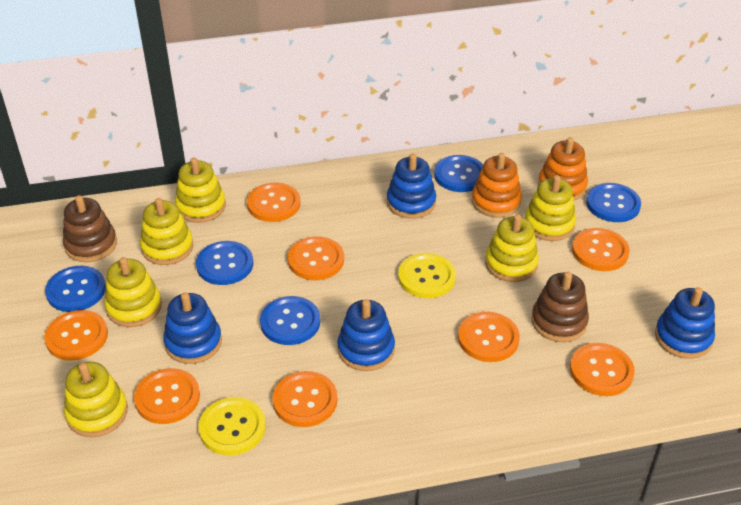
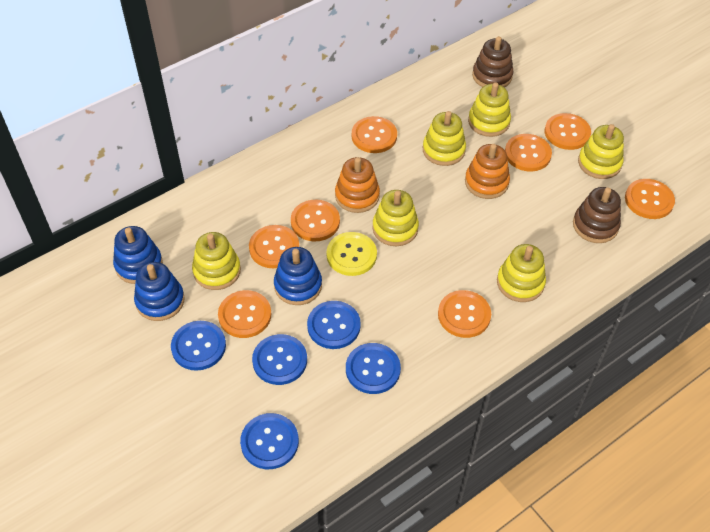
blue stacking toy: 4 -> 3
yellow button: 2 -> 1

